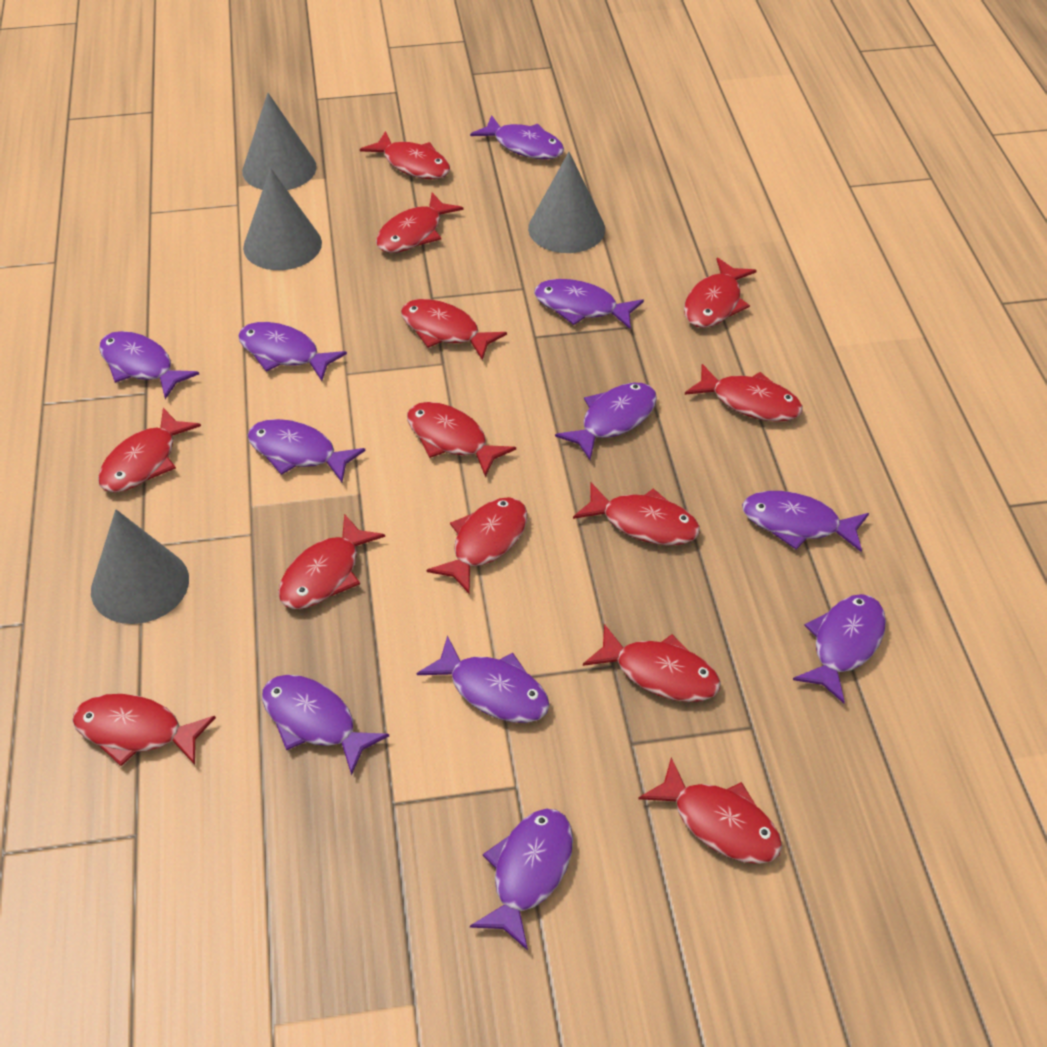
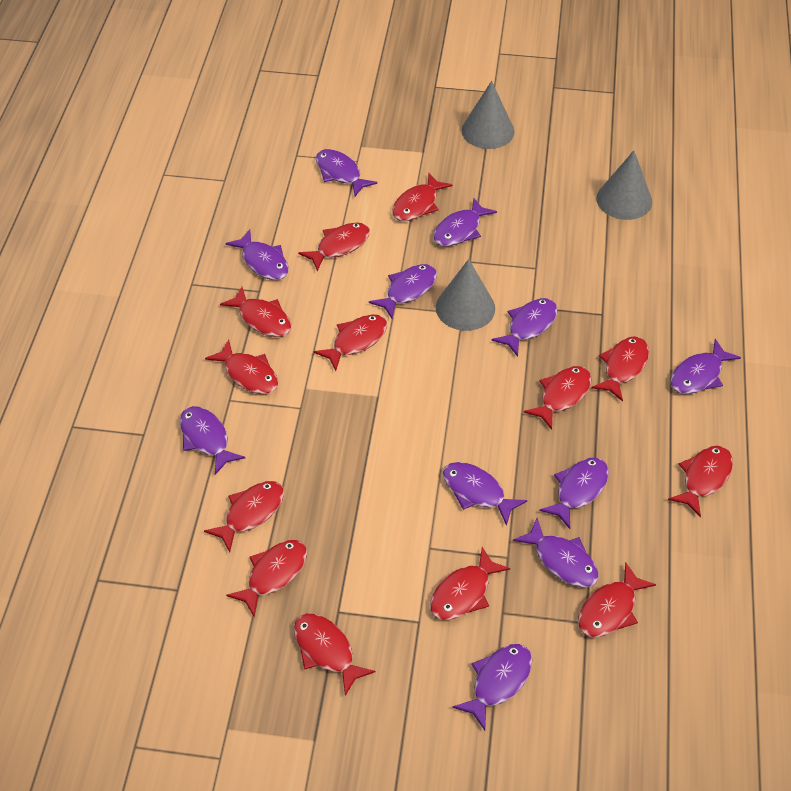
grey cone: 4 -> 3

